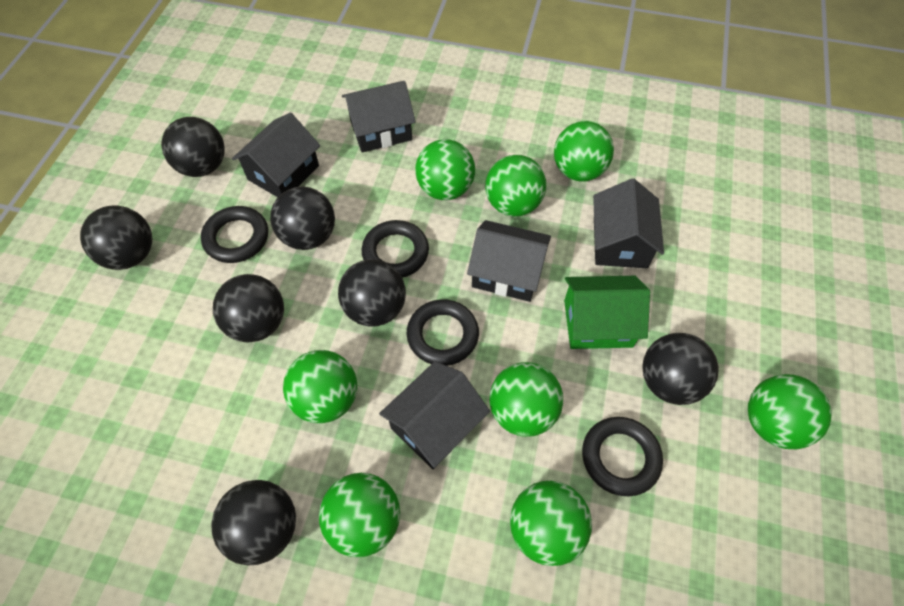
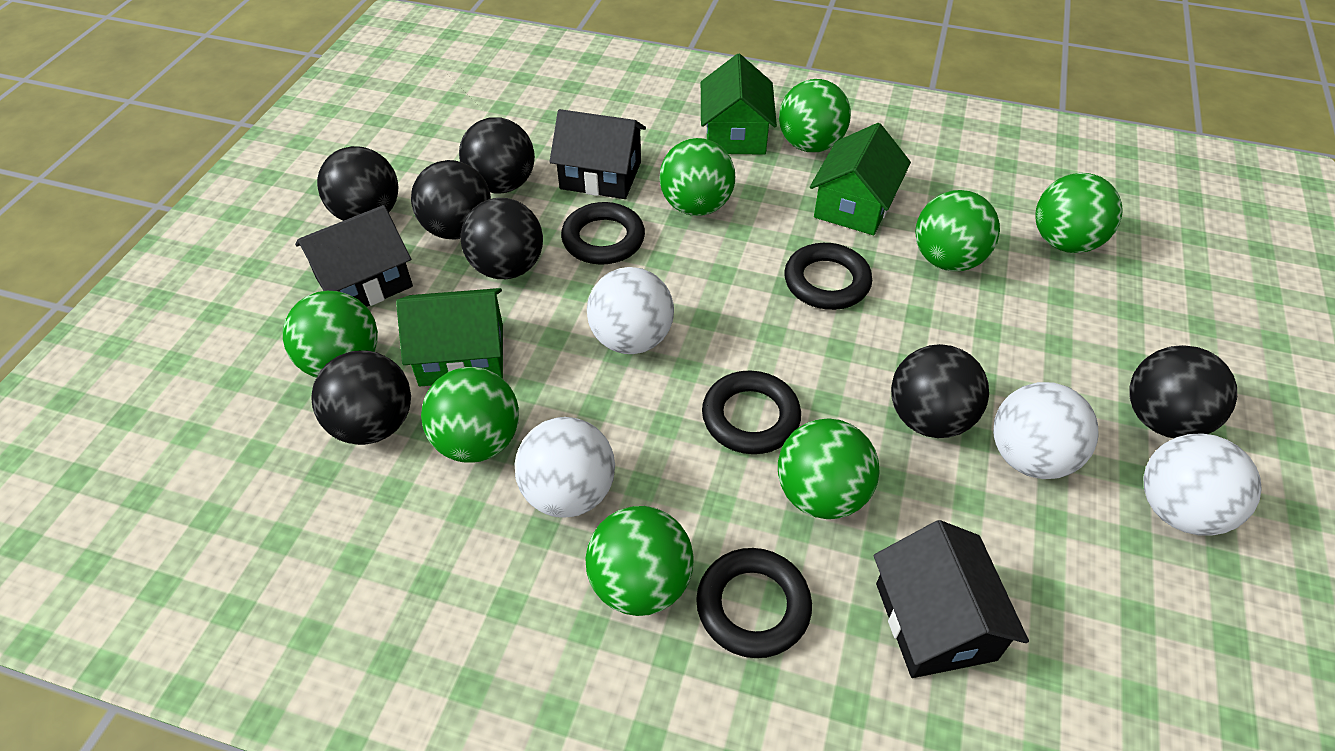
black house: 5 -> 3
green house: 1 -> 3
white ball: 0 -> 4

